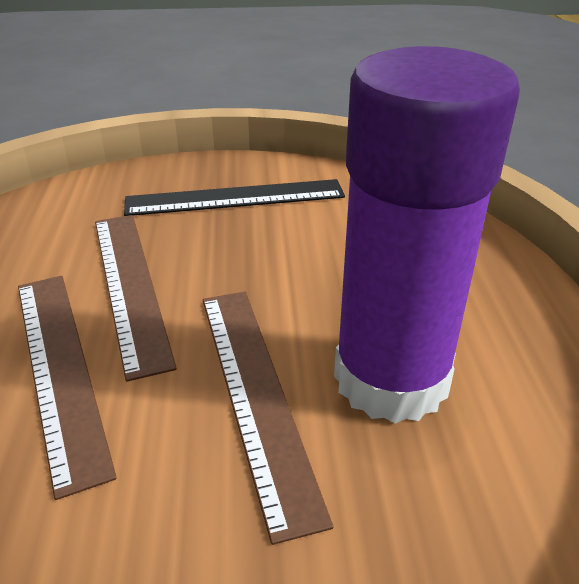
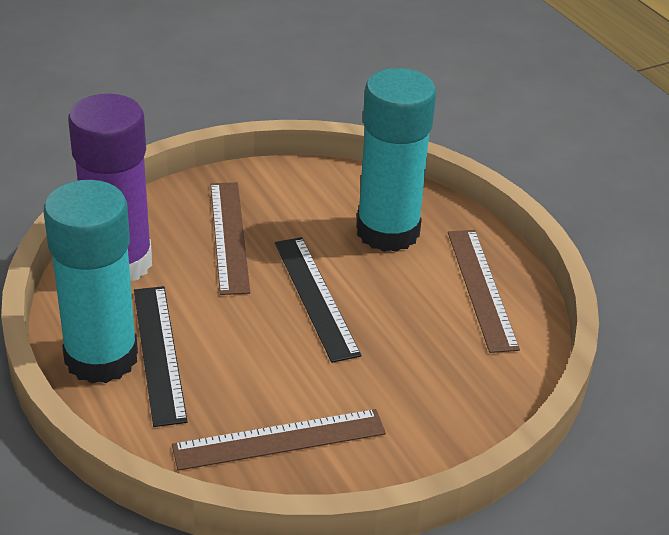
black ruler: 1 -> 2
turquoise glue stick: 0 -> 2

